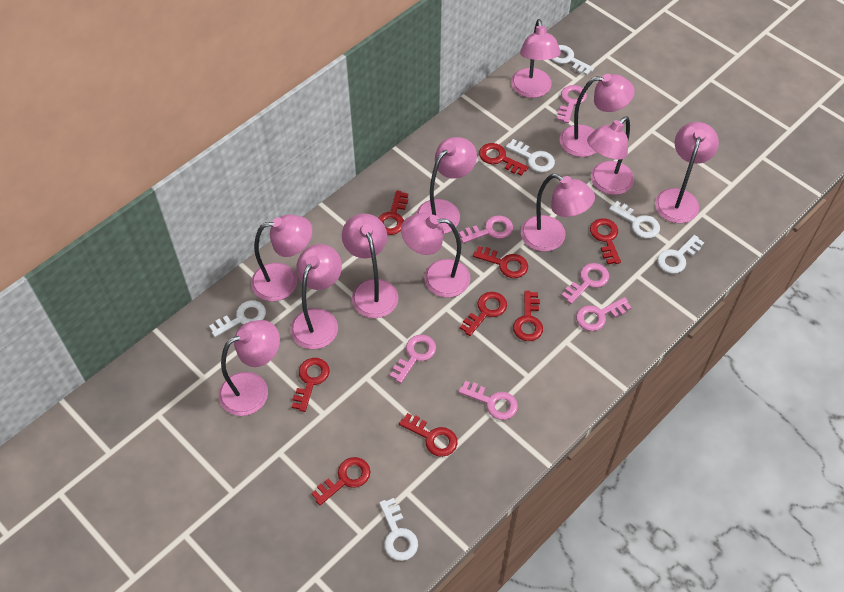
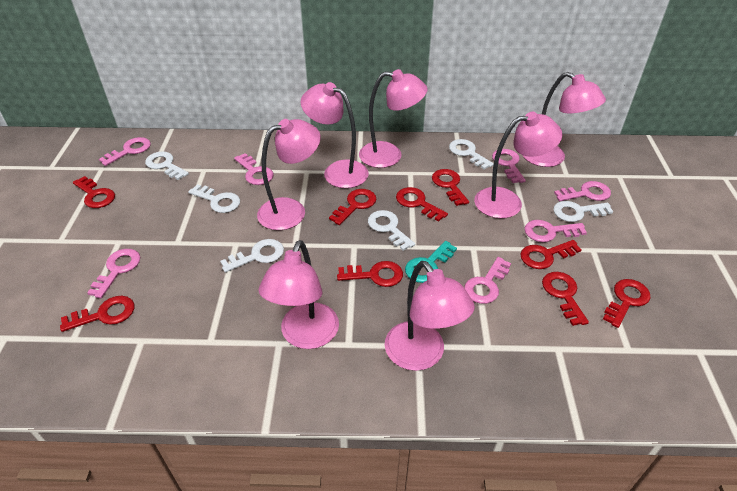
pink key: 6 -> 7
pink lamp: 11 -> 7
turquoise key: 0 -> 1

